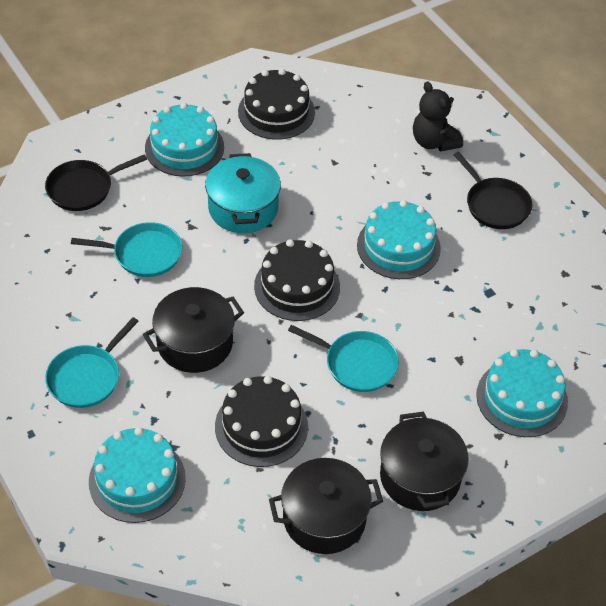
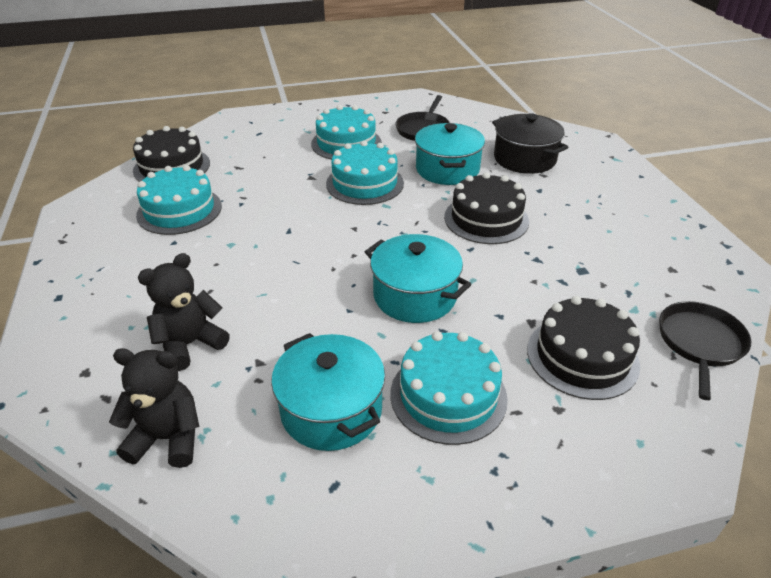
black pot: 3 -> 1
black teddy bear: 1 -> 2
turquoise pan: 3 -> 0
turquoise pot: 1 -> 3

